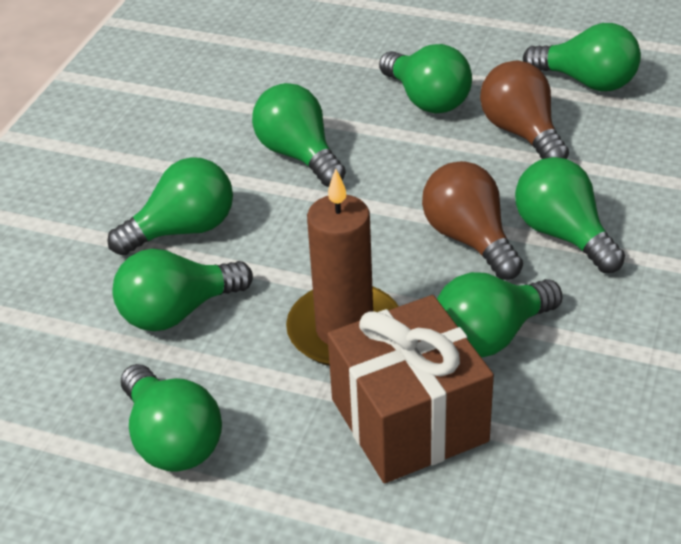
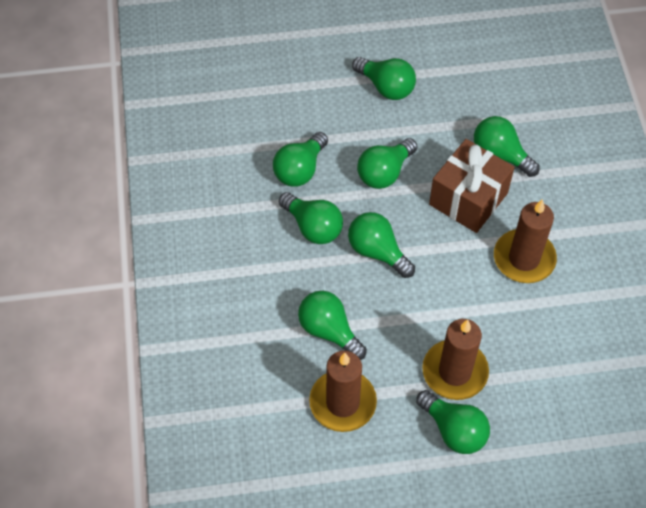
brown candle: 1 -> 3
brown light bulb: 2 -> 0

